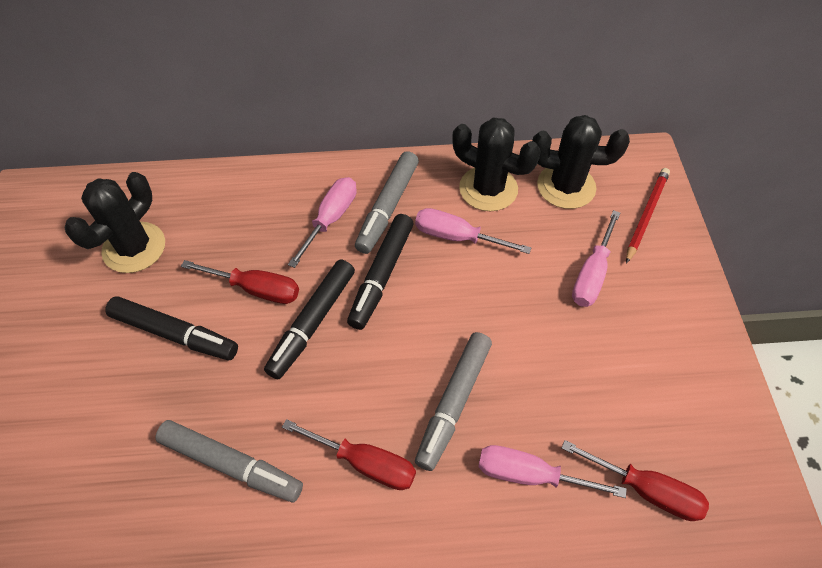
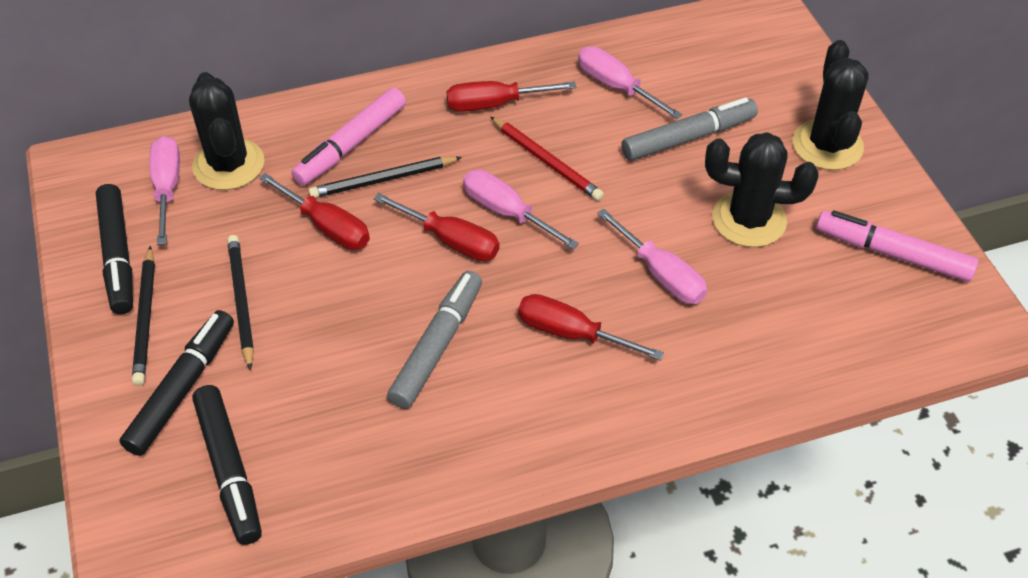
black pencil: 0 -> 3
grey marker: 3 -> 2
pink marker: 0 -> 2
red screwdriver: 3 -> 4

